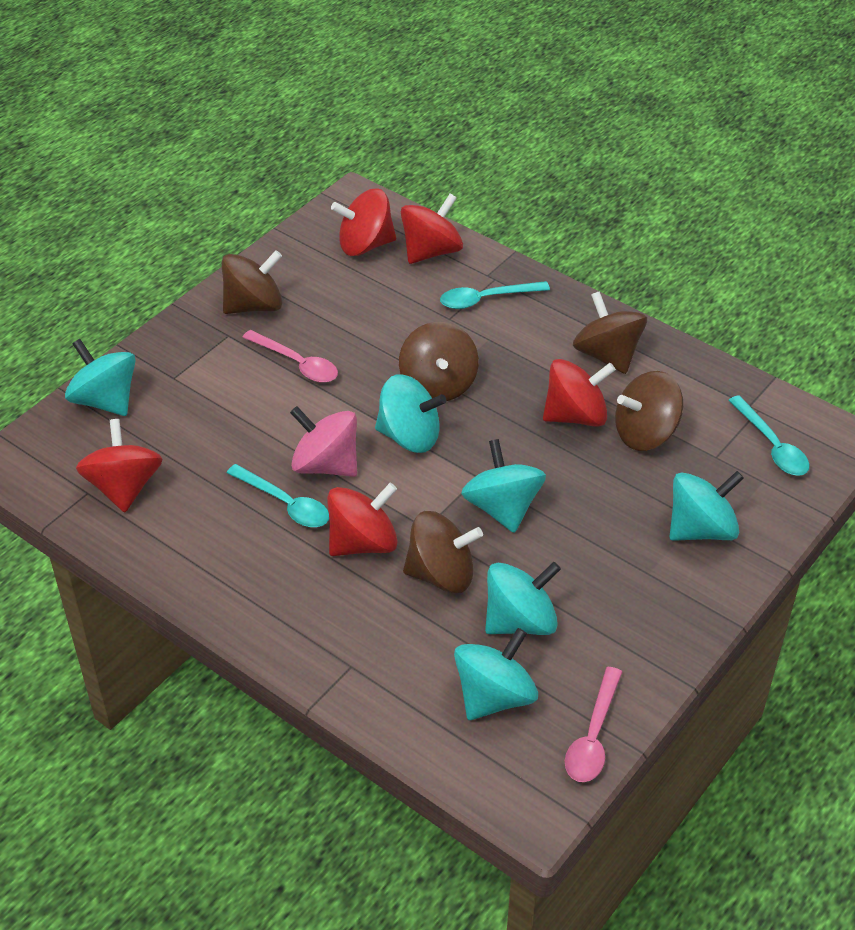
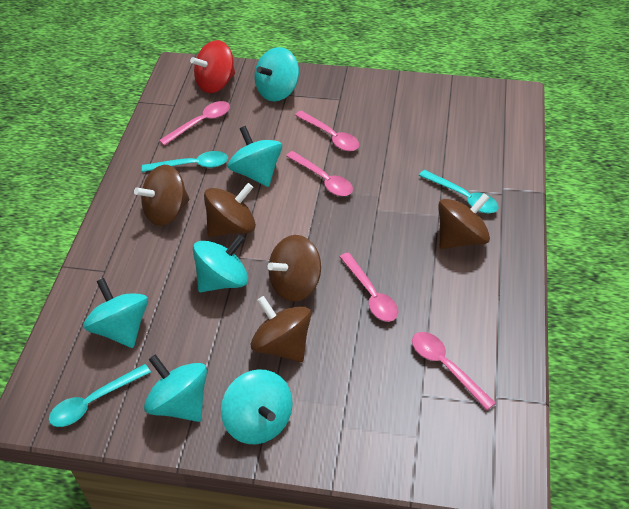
pink spinning top: 1 -> 0
pink spoon: 2 -> 5
red spinning top: 5 -> 1

